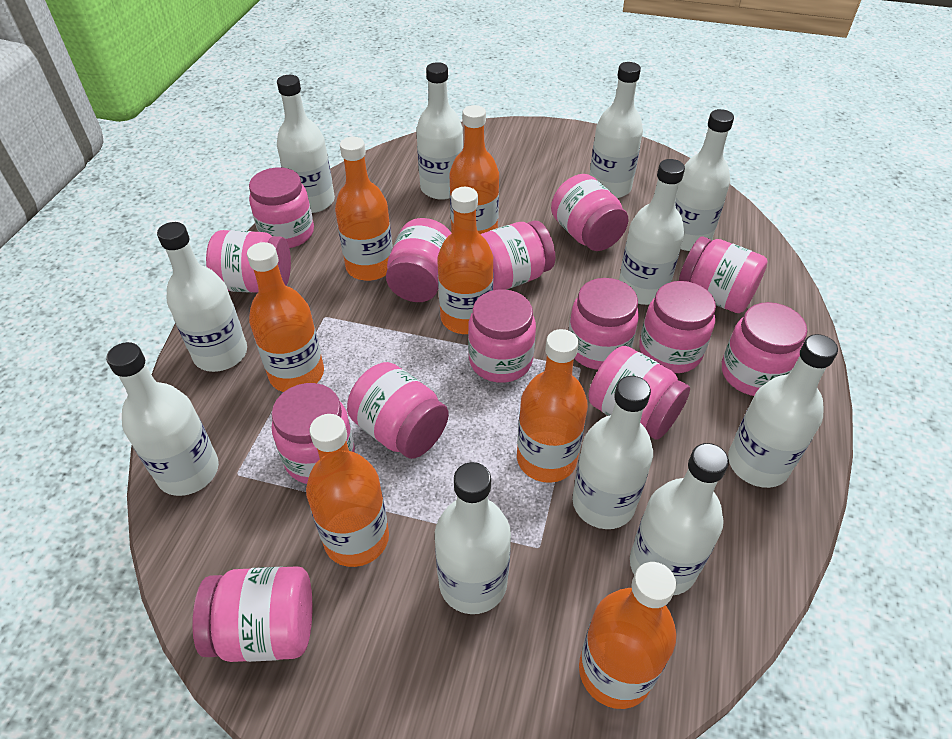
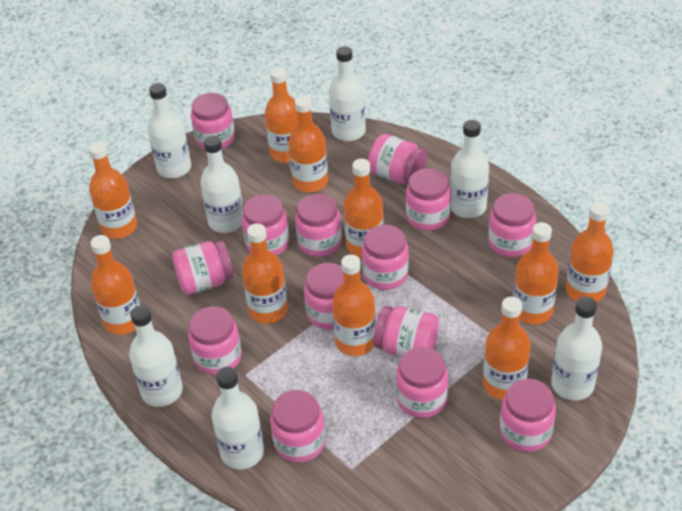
orange bottle: 7 -> 10
white bottle: 11 -> 7

